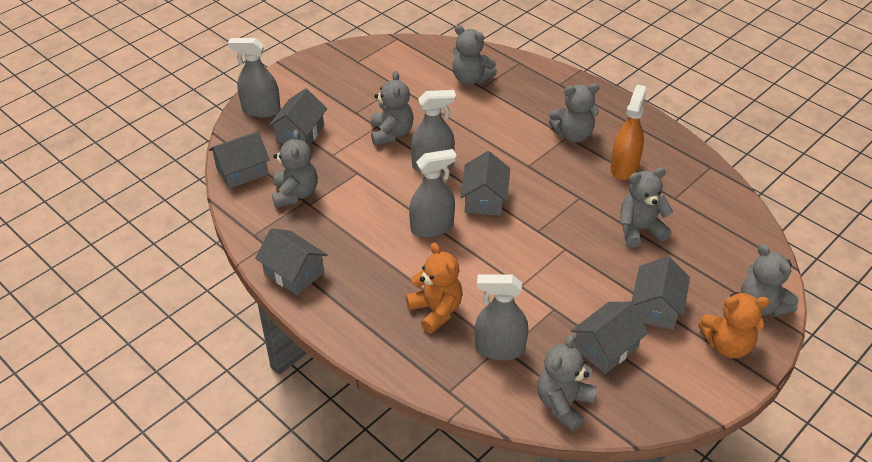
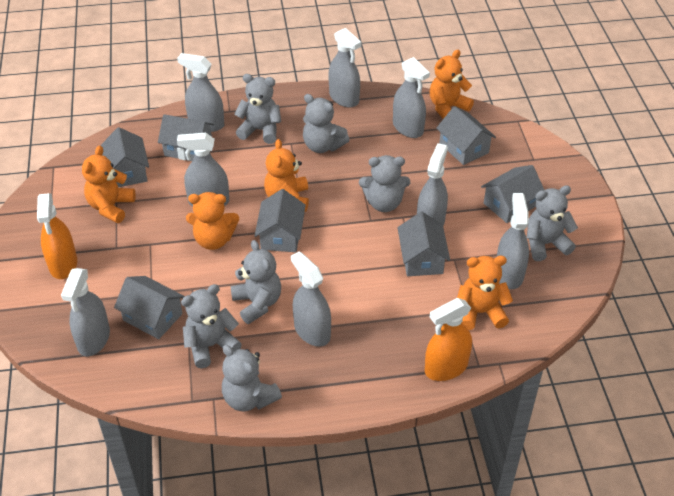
grey house: 6 -> 7
grey spray bottle: 4 -> 8
orange spray bottle: 1 -> 2
orange teddy bear: 2 -> 5

